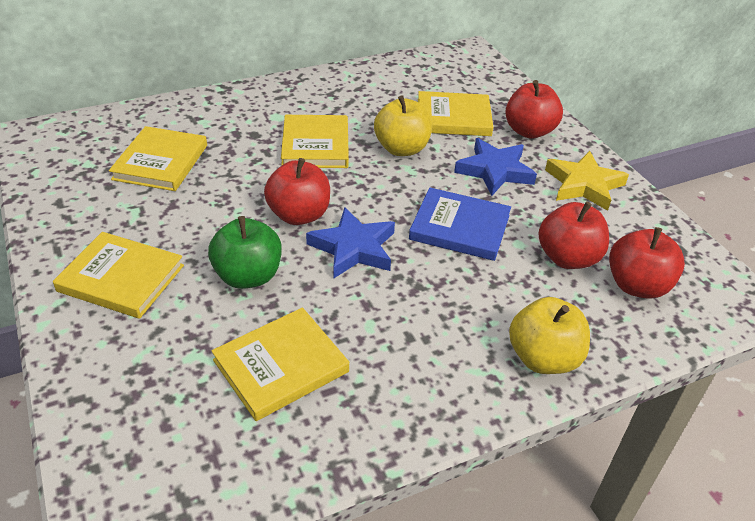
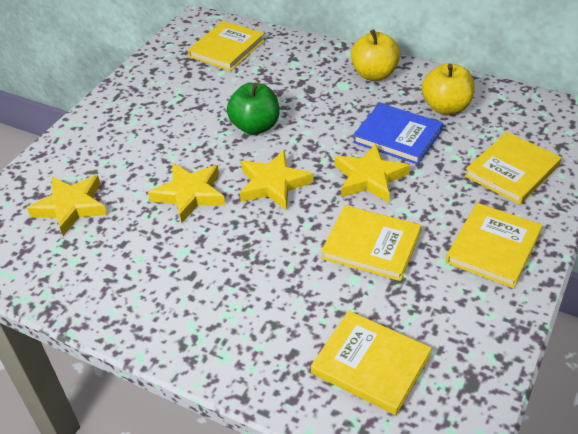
blue star: 2 -> 0
red apple: 4 -> 0
yellow star: 1 -> 4

